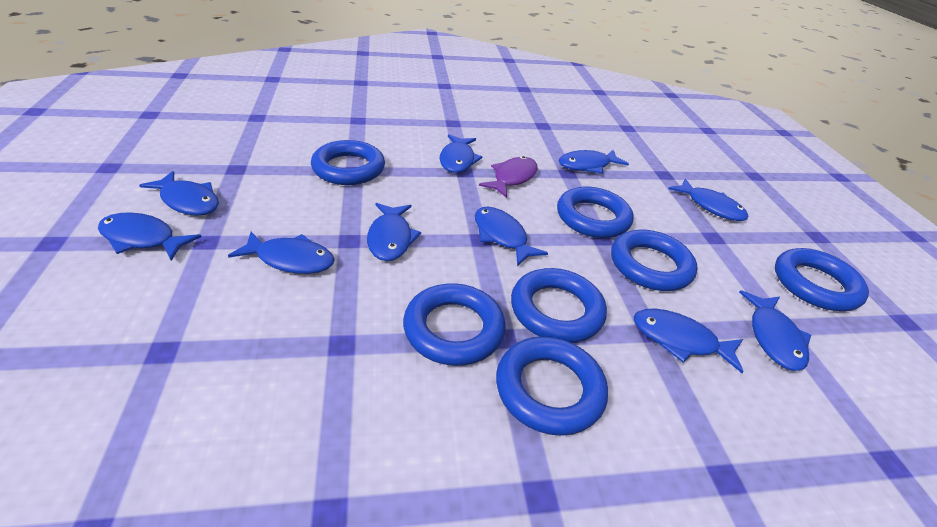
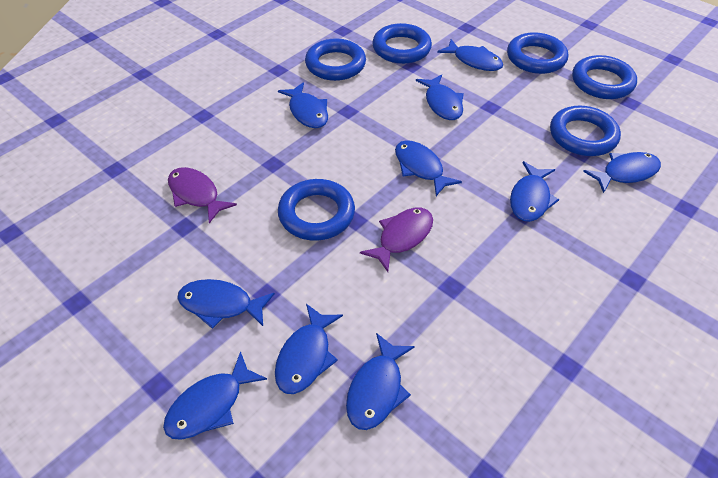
blue ring: 7 -> 6
purple fish: 1 -> 2

